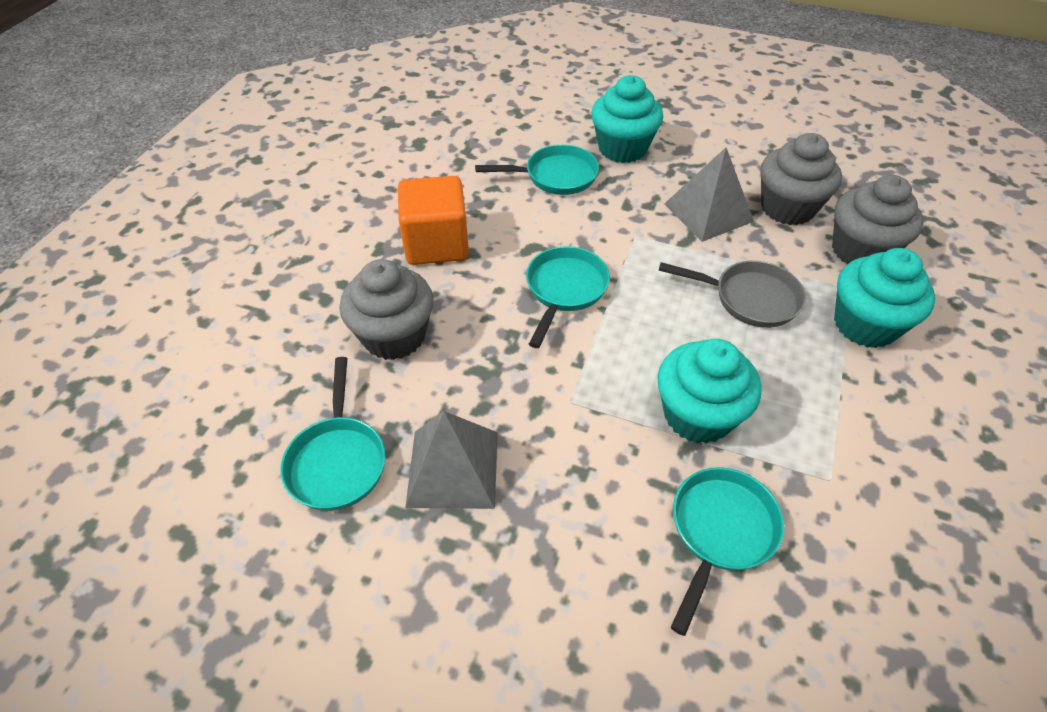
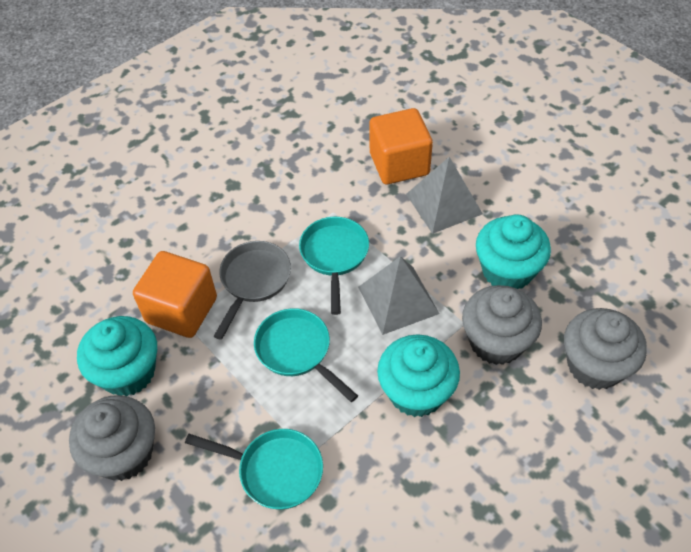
orange cube: 1 -> 2
turquoise pan: 4 -> 3

